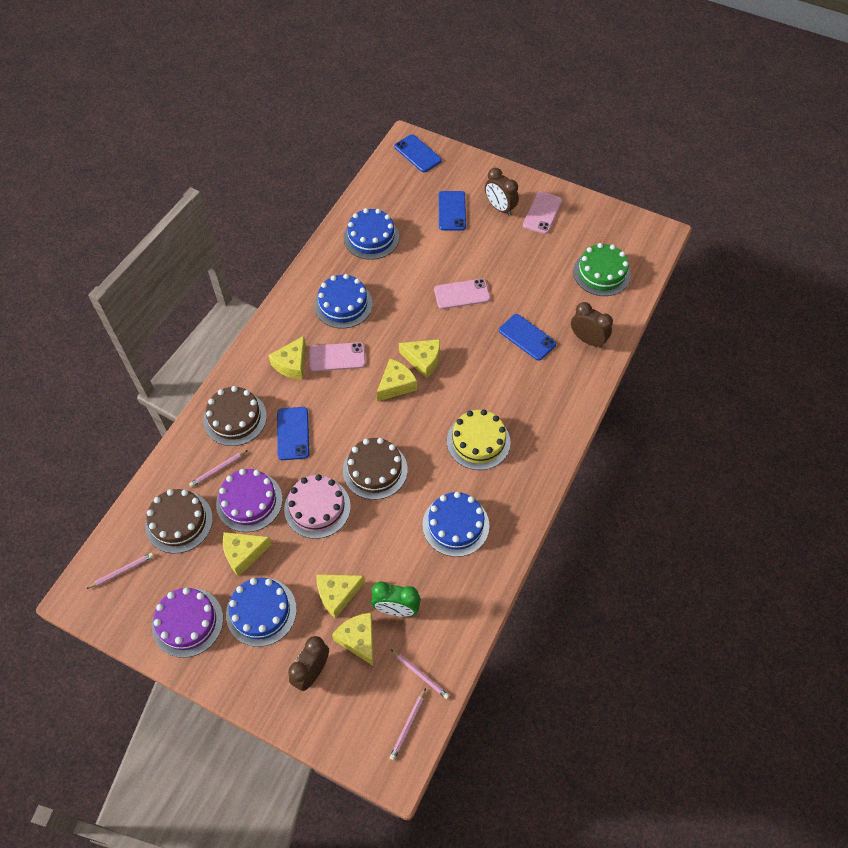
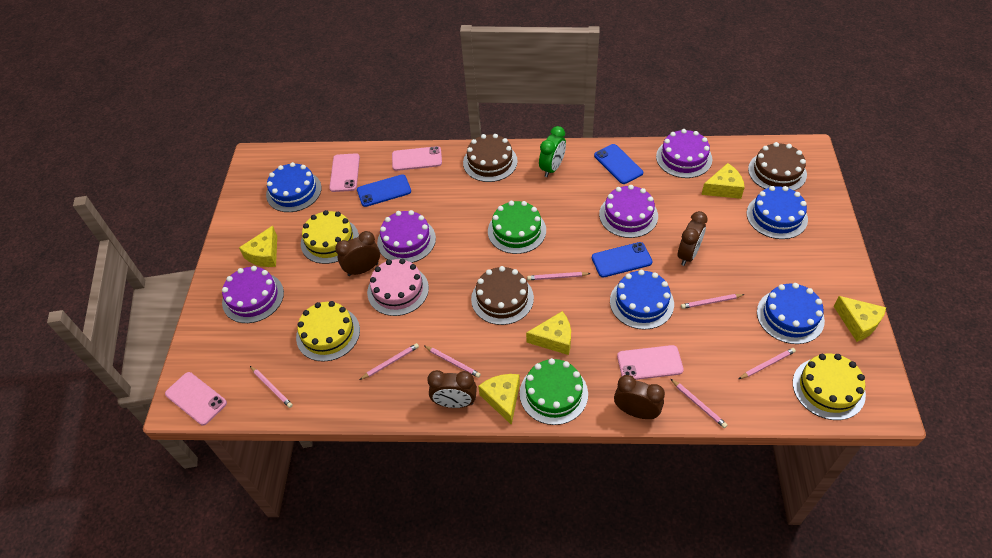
blue phone: 4 -> 3
brown clock: 3 -> 4
green cake: 1 -> 2
pink pencil: 4 -> 7
pink phone: 3 -> 4
purple cake: 2 -> 4
yellow cake: 1 -> 3
yellow cheese: 6 -> 5

